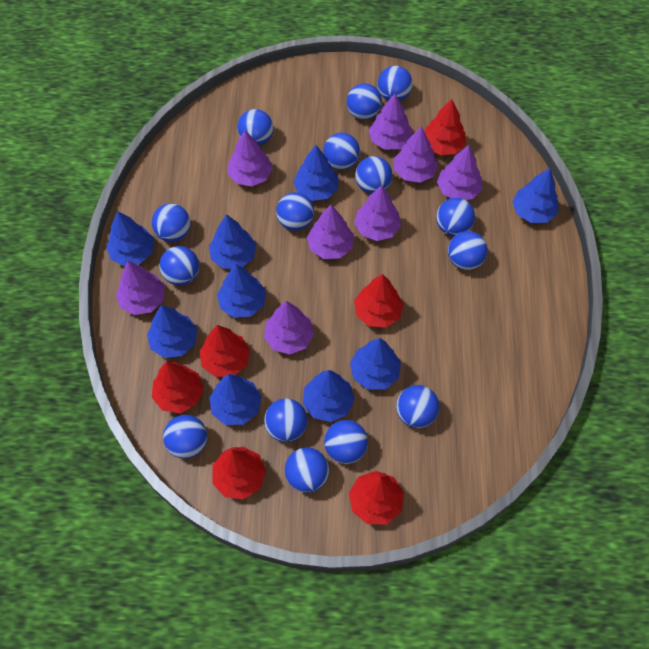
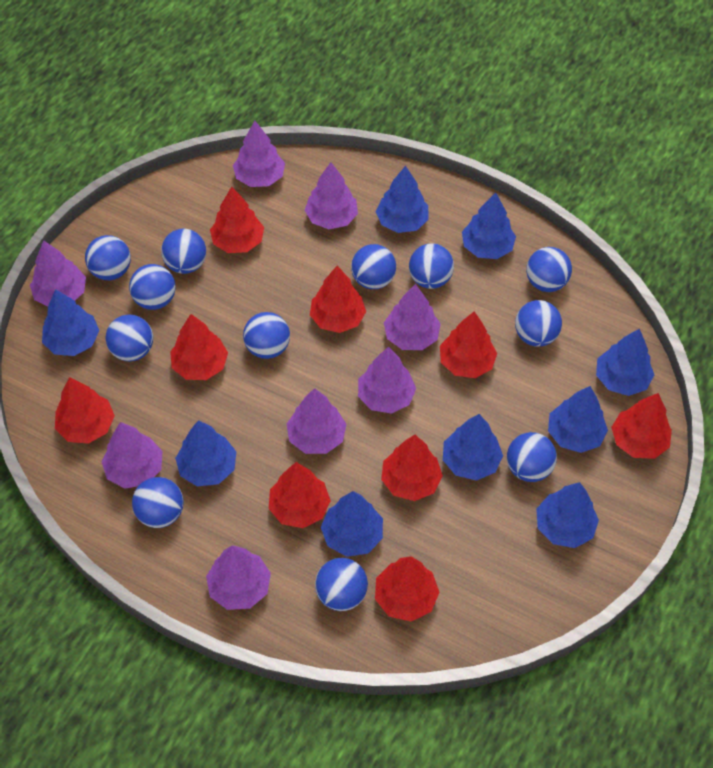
blue ball: 15 -> 12
red tree: 6 -> 9

